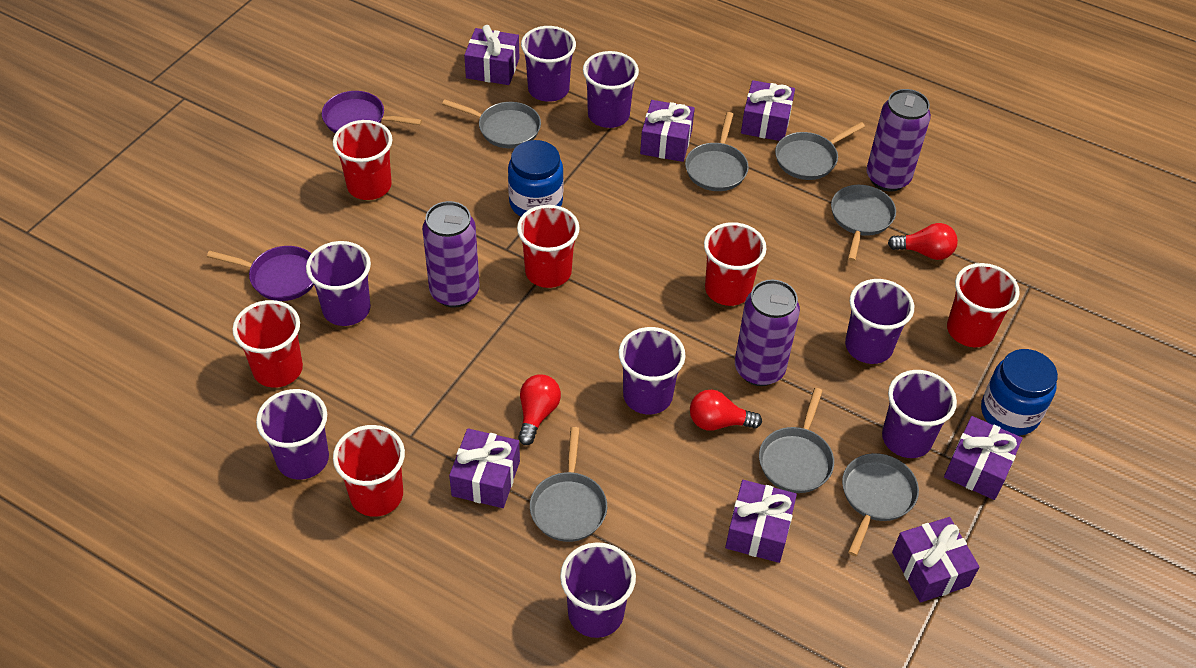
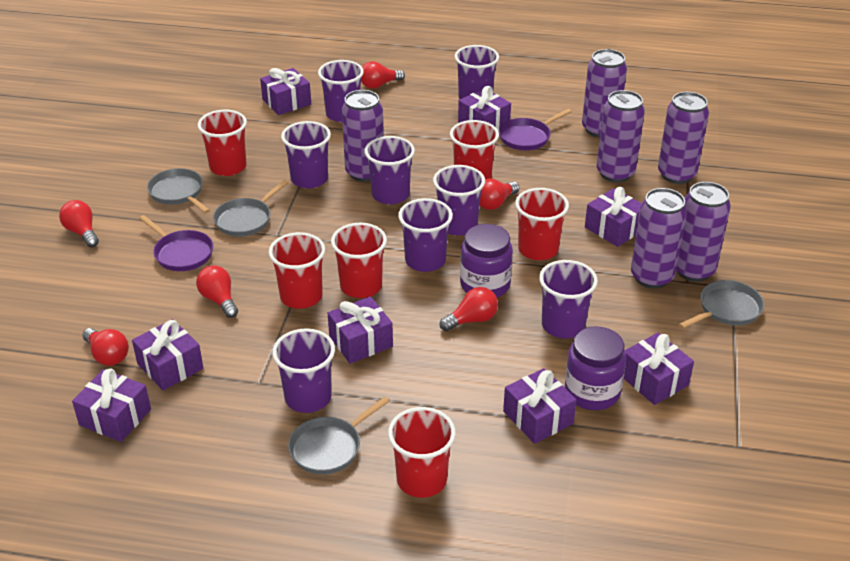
blue jar: 2 -> 0
grey pan: 7 -> 4
purple can: 3 -> 6
purple gift: 7 -> 8
purple jar: 0 -> 2
red light bulb: 3 -> 6

